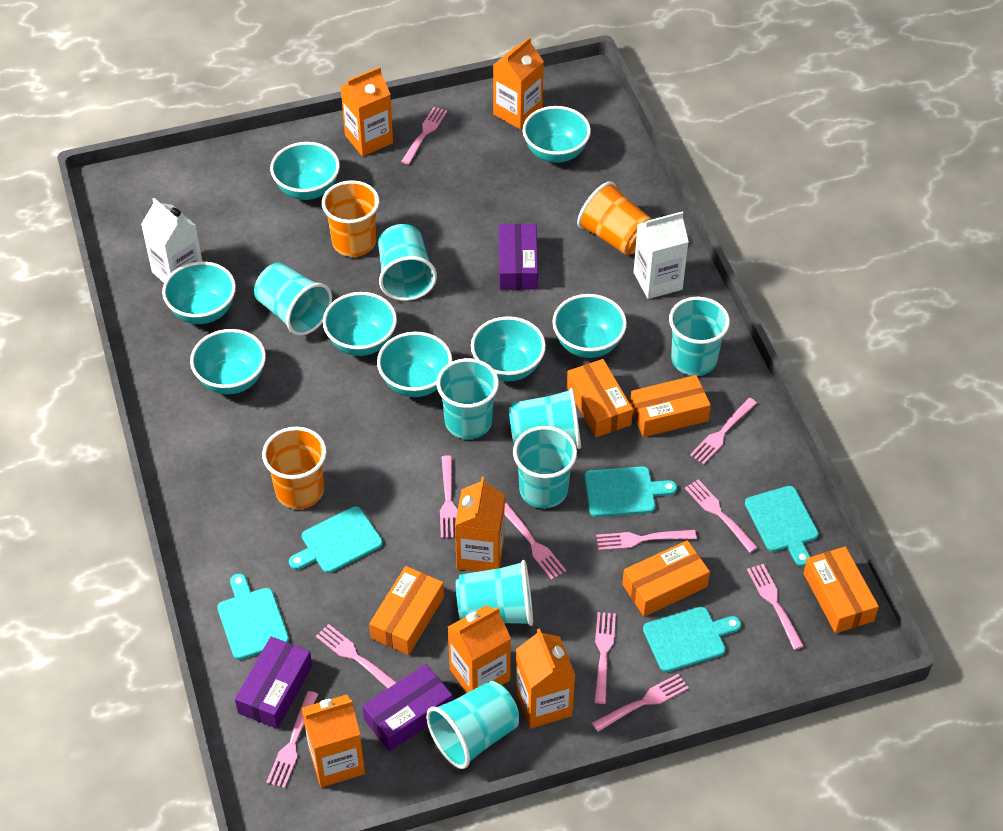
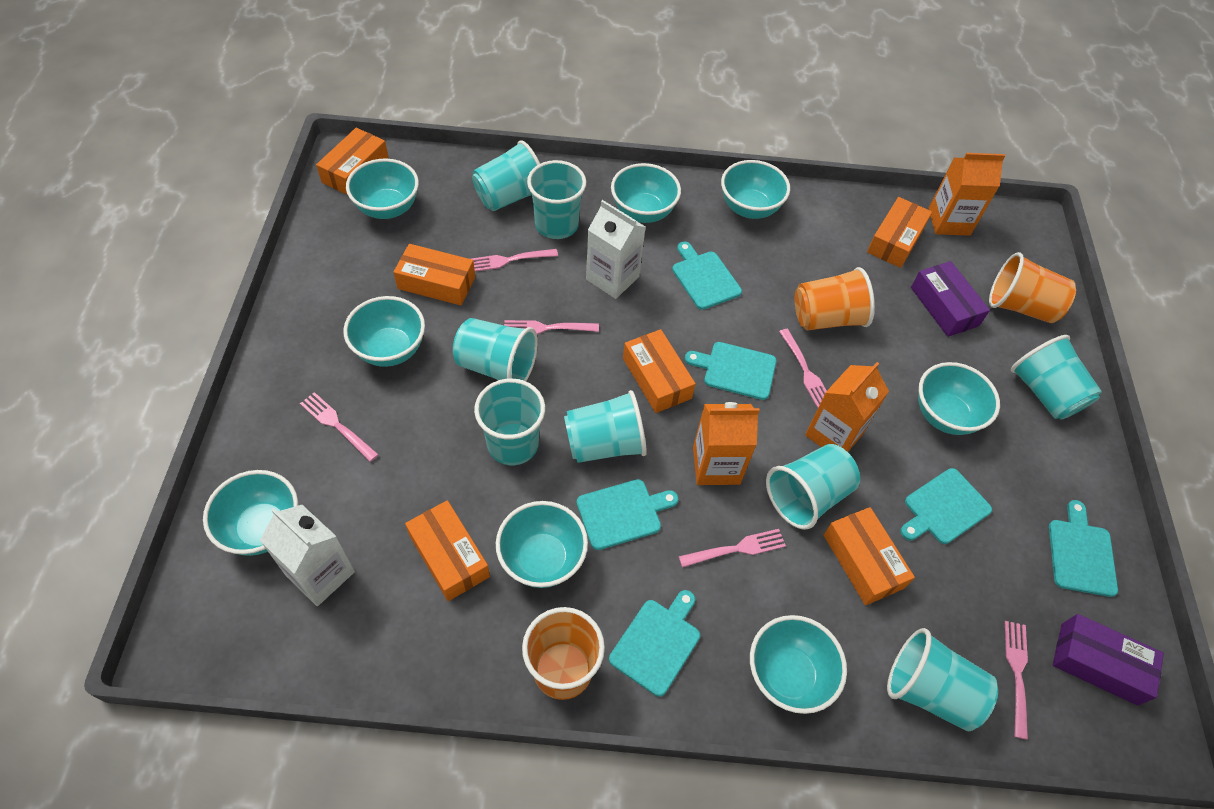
orange box: 5 -> 6
orange carton: 6 -> 3
pink fork: 11 -> 6
purple box: 3 -> 2
turquoise cutting board: 5 -> 6

